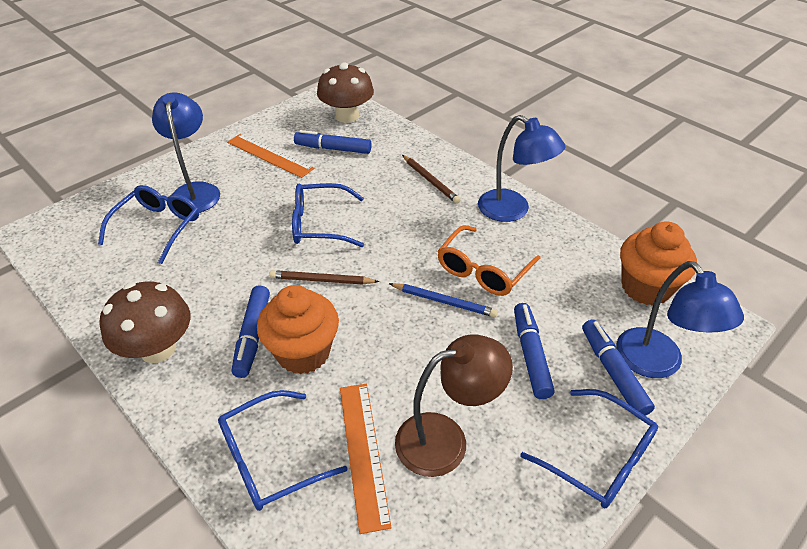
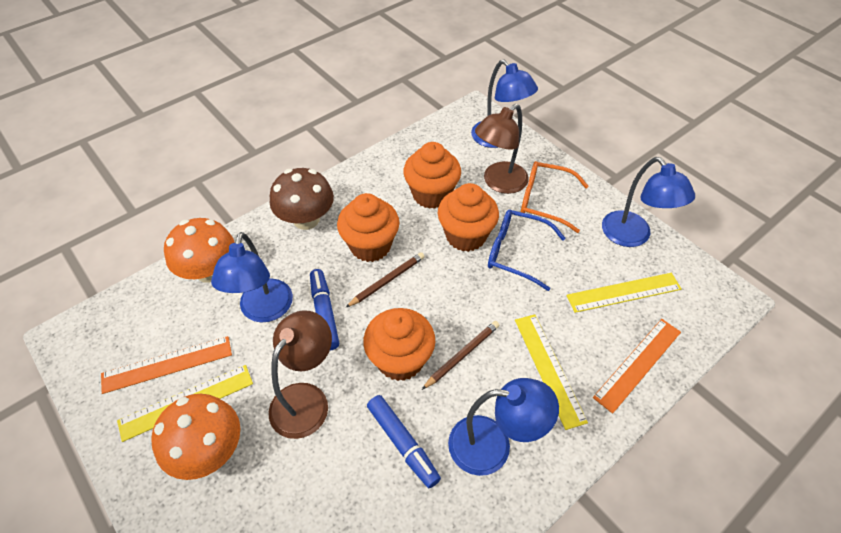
blue glasses: 4 -> 1
blue lamp: 3 -> 4
blue marker: 4 -> 2
blue pencil: 1 -> 0
brown lamp: 1 -> 2
brown mushroom: 2 -> 1
orange cupcake: 2 -> 4
orange mushroom: 0 -> 2
yellow ruler: 0 -> 3

